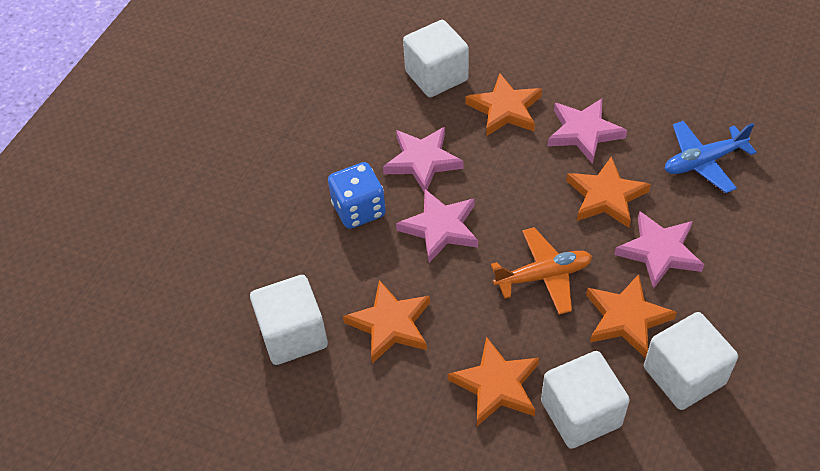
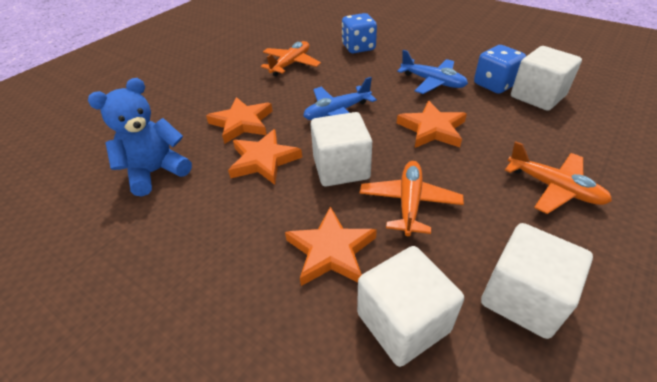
blue dice: 1 -> 2
blue plane: 1 -> 2
blue teddy bear: 0 -> 1
orange plane: 1 -> 3
orange star: 5 -> 4
pink star: 4 -> 0

